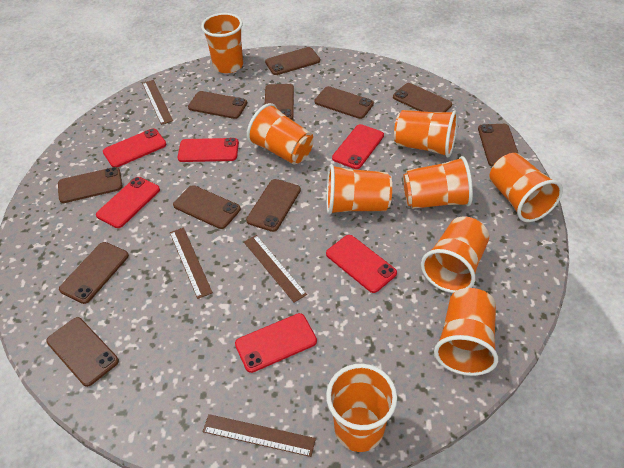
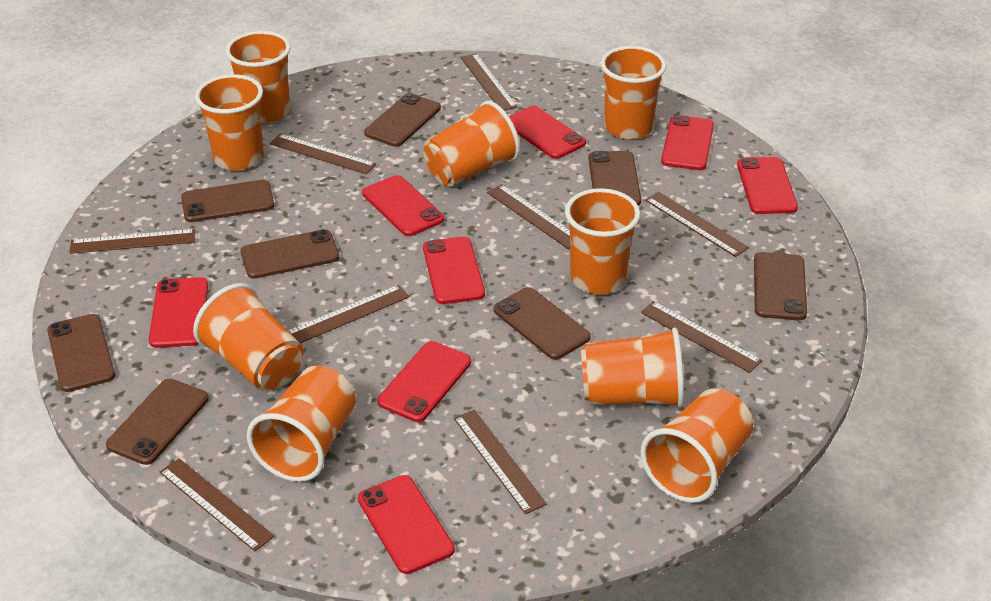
brown phone: 11 -> 8
brown ruler: 4 -> 9
red phone: 6 -> 8

